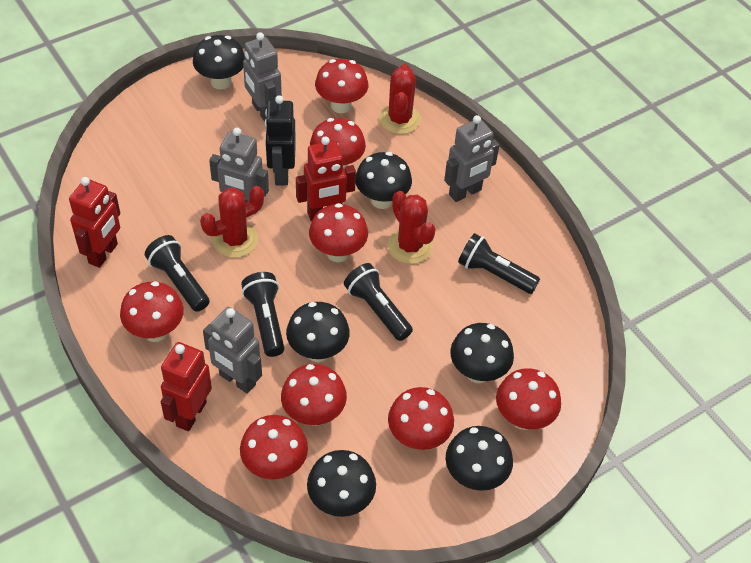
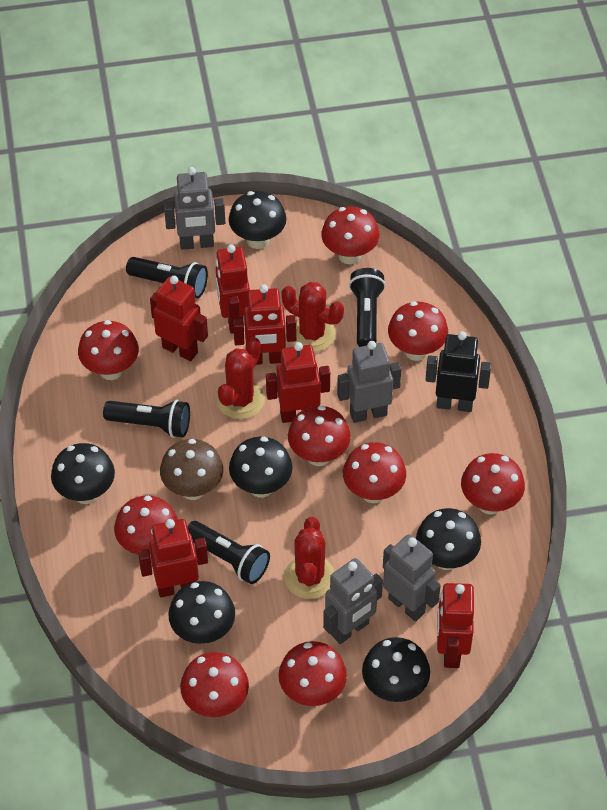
brown mushroom: 0 -> 1
red mushroom: 8 -> 9
red robot: 3 -> 6

